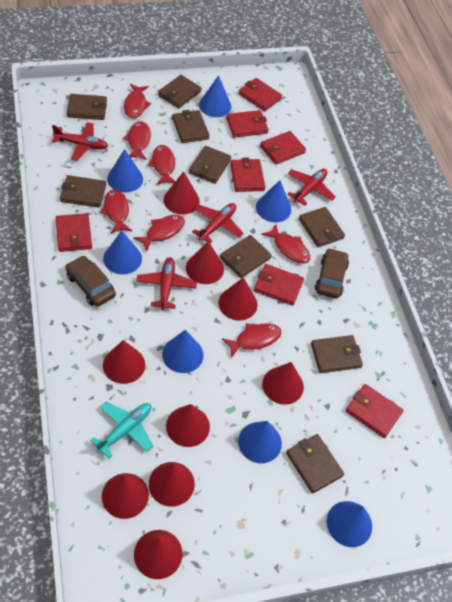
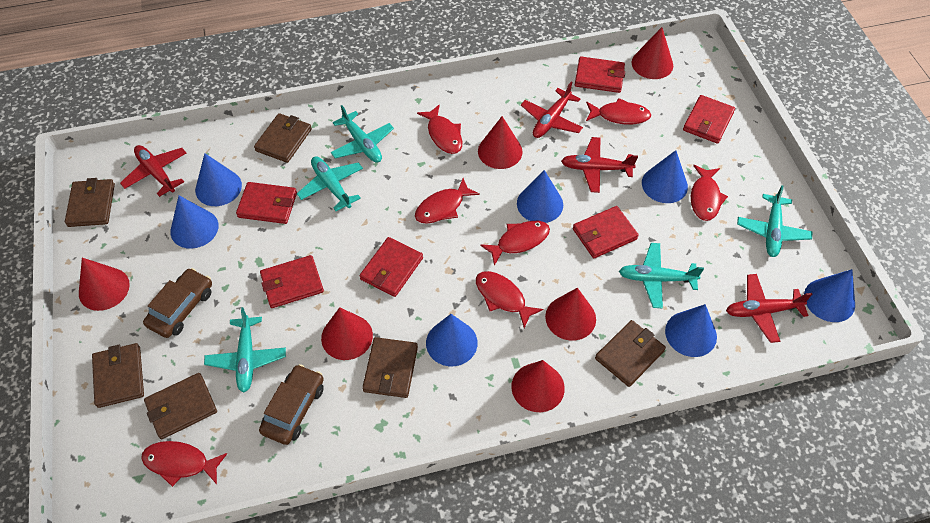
brown wallet: 9 -> 6
red cone: 9 -> 6
red wallet: 7 -> 6
turquoise plane: 1 -> 5

